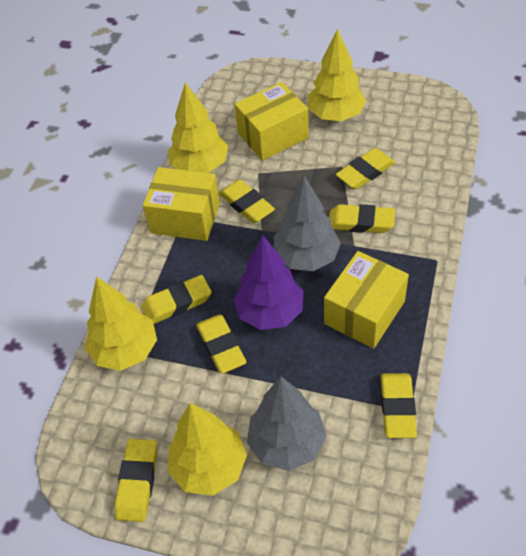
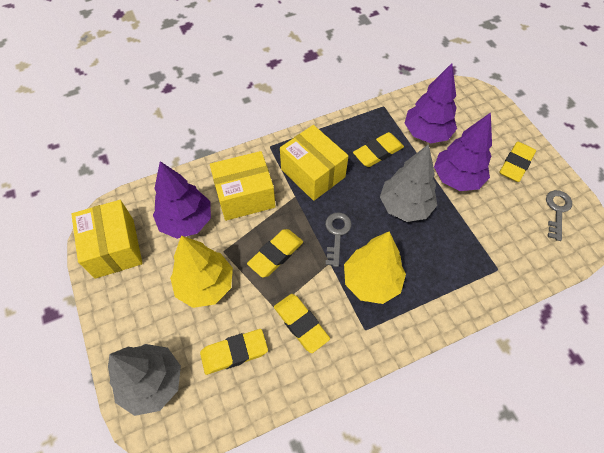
grey key: 0 -> 2
purple tree: 1 -> 3
yellow eraser: 7 -> 5
yellow tree: 4 -> 2

